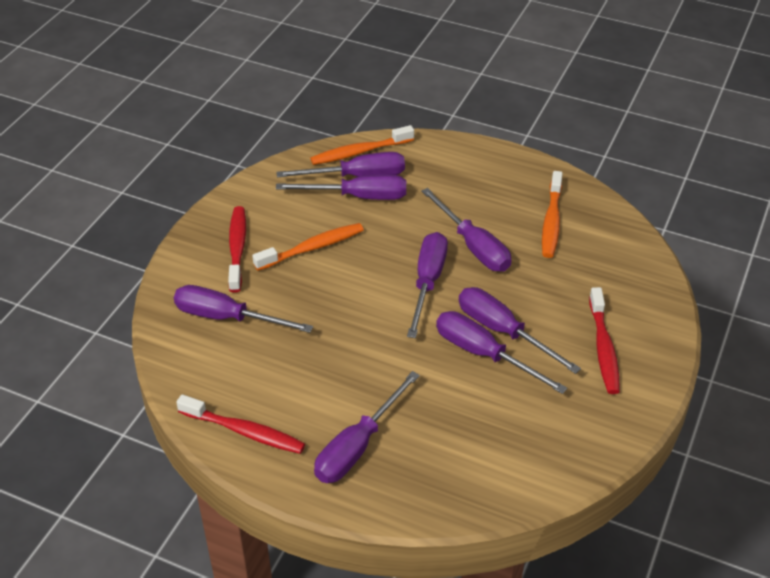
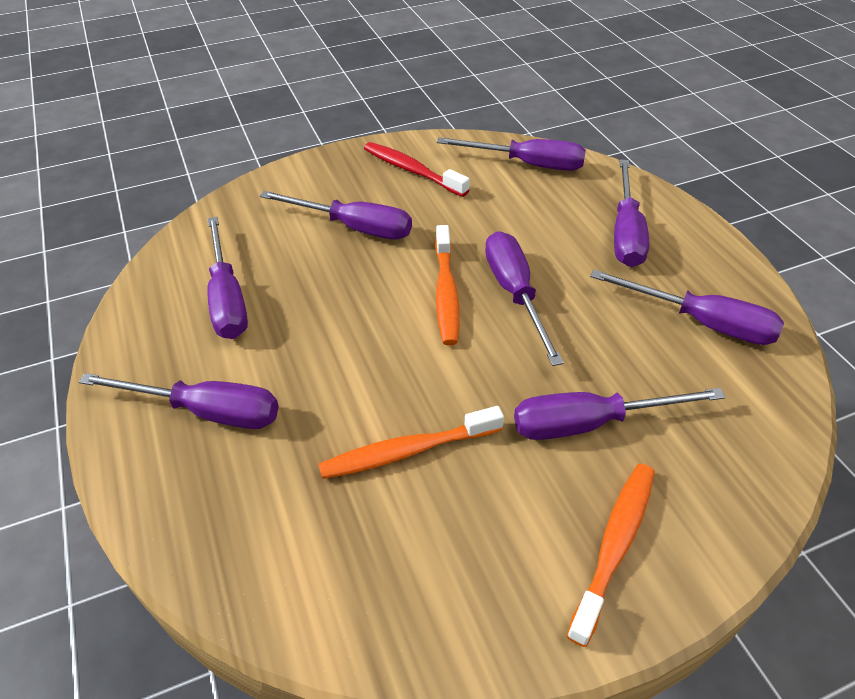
red toothbrush: 3 -> 1

